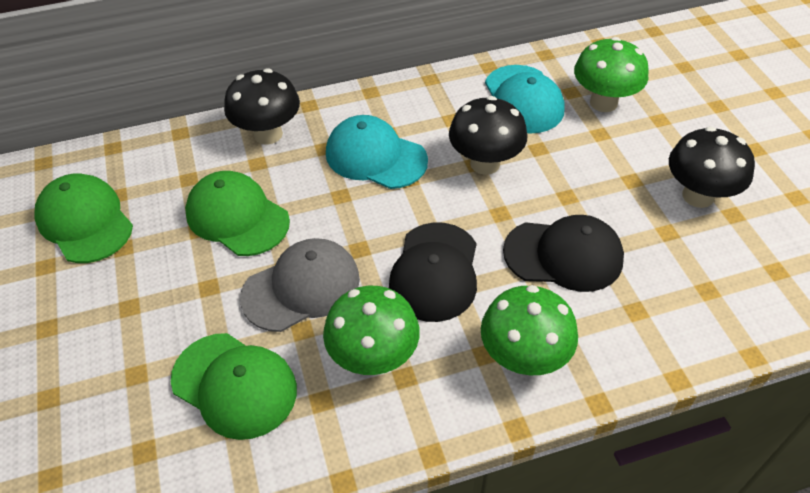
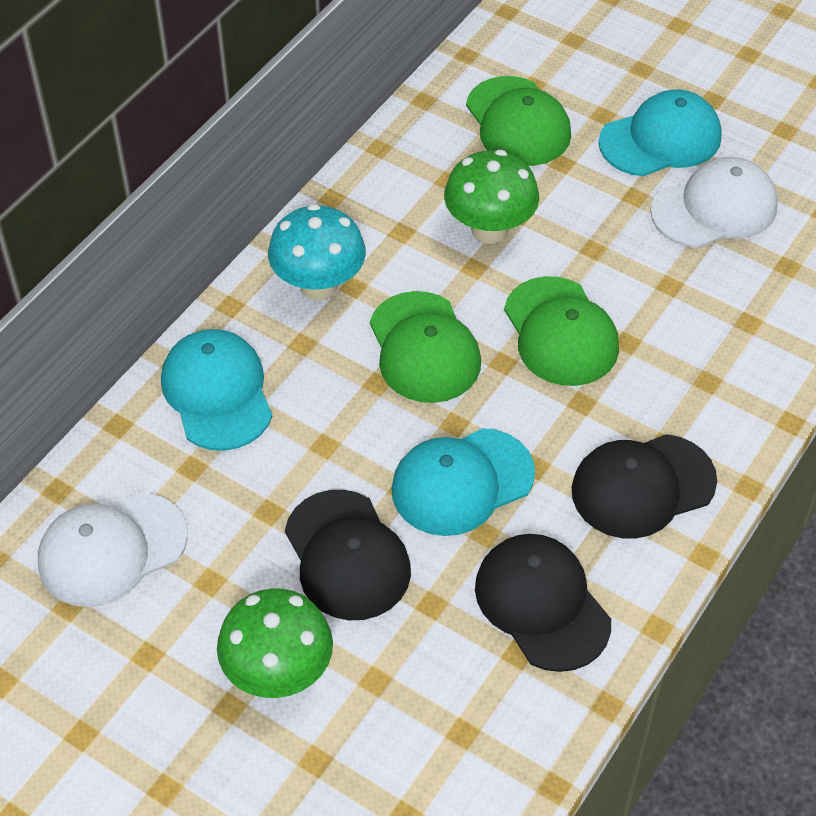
black cap: 2 -> 3
black mushroom: 3 -> 0
green mushroom: 3 -> 2
grey cap: 1 -> 0
turquoise cap: 2 -> 3
turquoise mushroom: 0 -> 1
white cap: 0 -> 2

